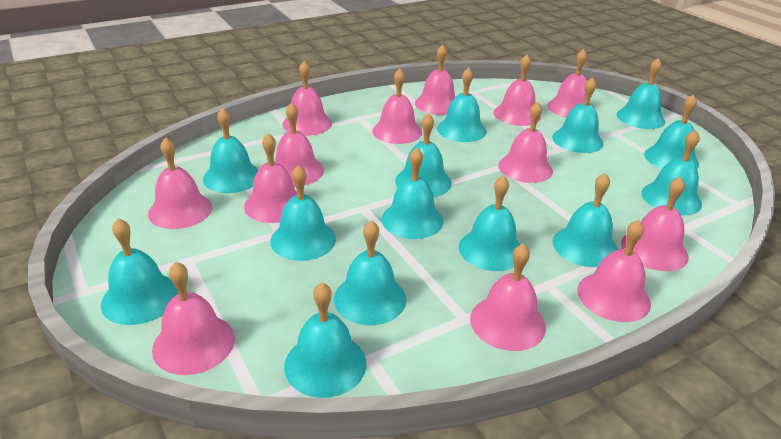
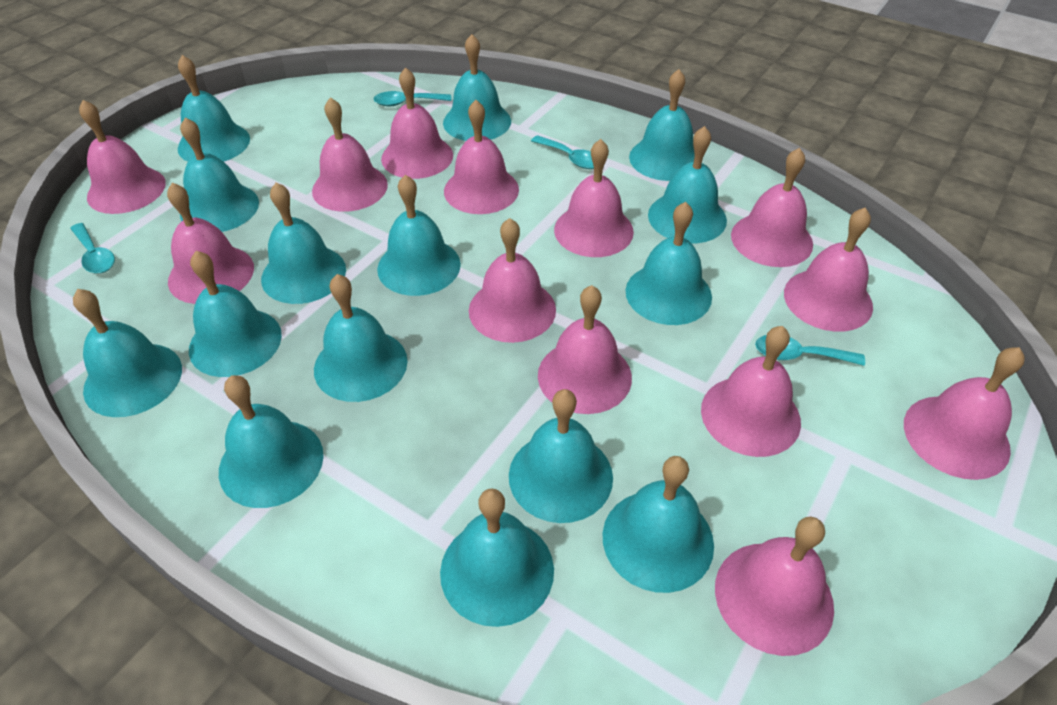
turquoise bell: 14 -> 15
turquoise spoon: 0 -> 4

